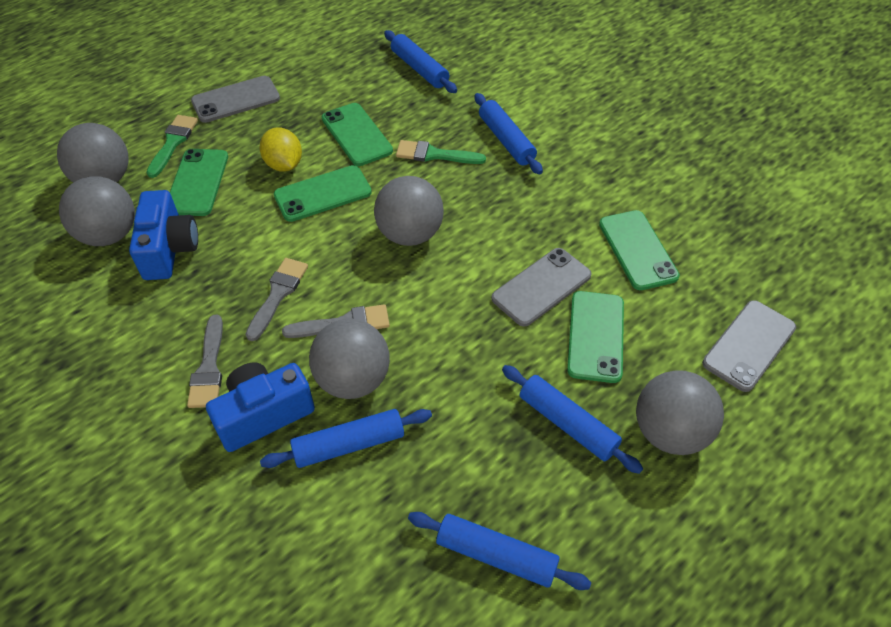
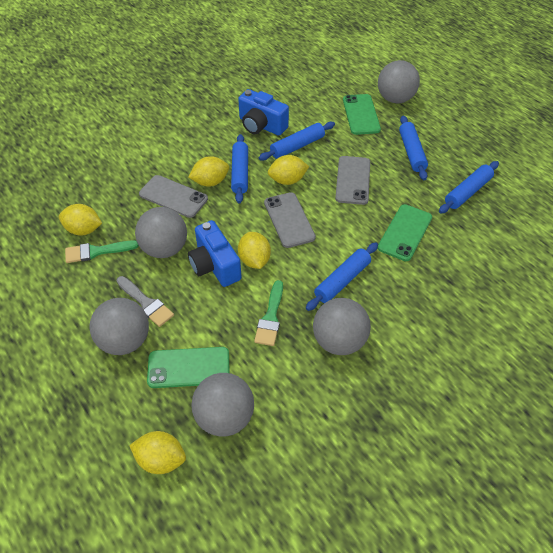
green phone: 5 -> 3
grey brush: 3 -> 1
yellow lemon: 1 -> 5

